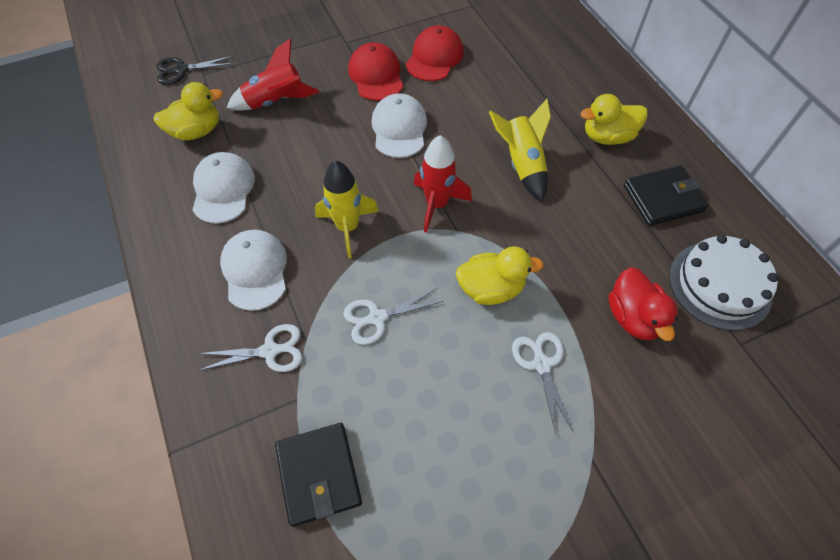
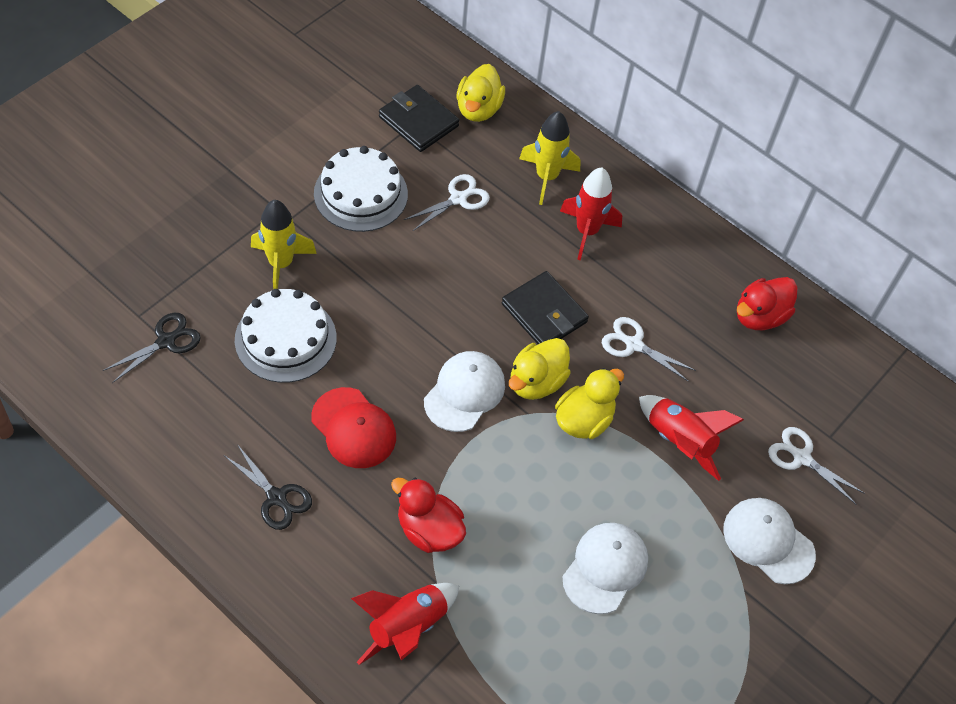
black scissors: 1 -> 2
red cap: 2 -> 1
red duck: 1 -> 2
red rocket: 2 -> 3
white cake: 1 -> 2

